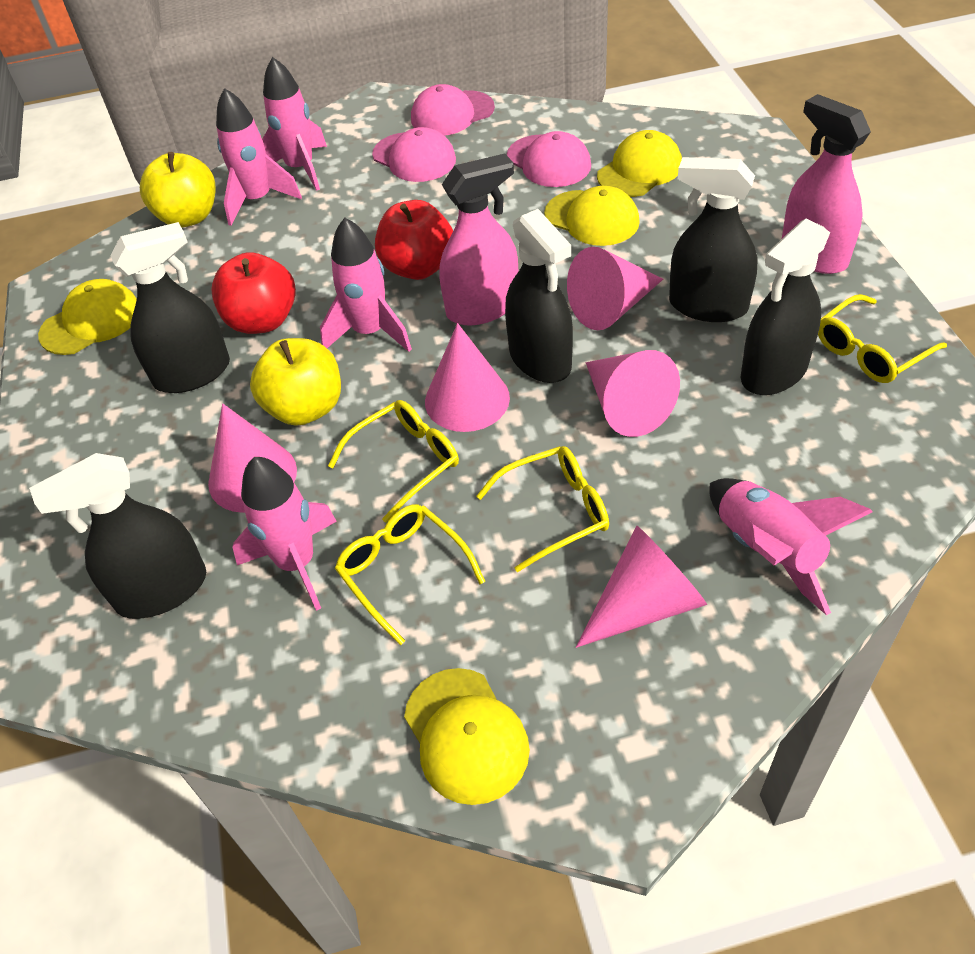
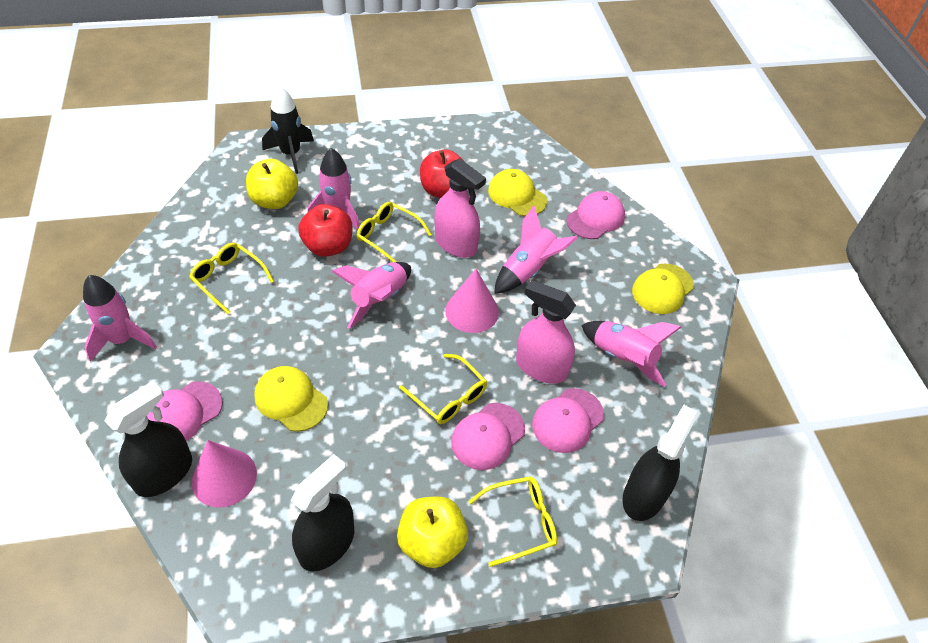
black rocket: 0 -> 1
black spray bottle: 5 -> 3
pink cap: 3 -> 4
pink cone: 5 -> 2
yellow cap: 4 -> 3

